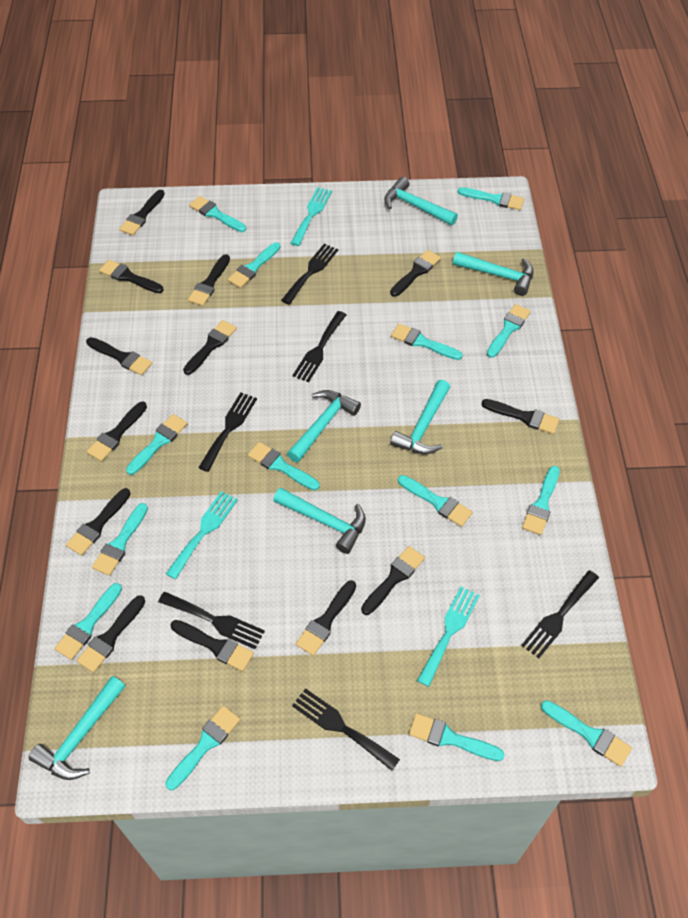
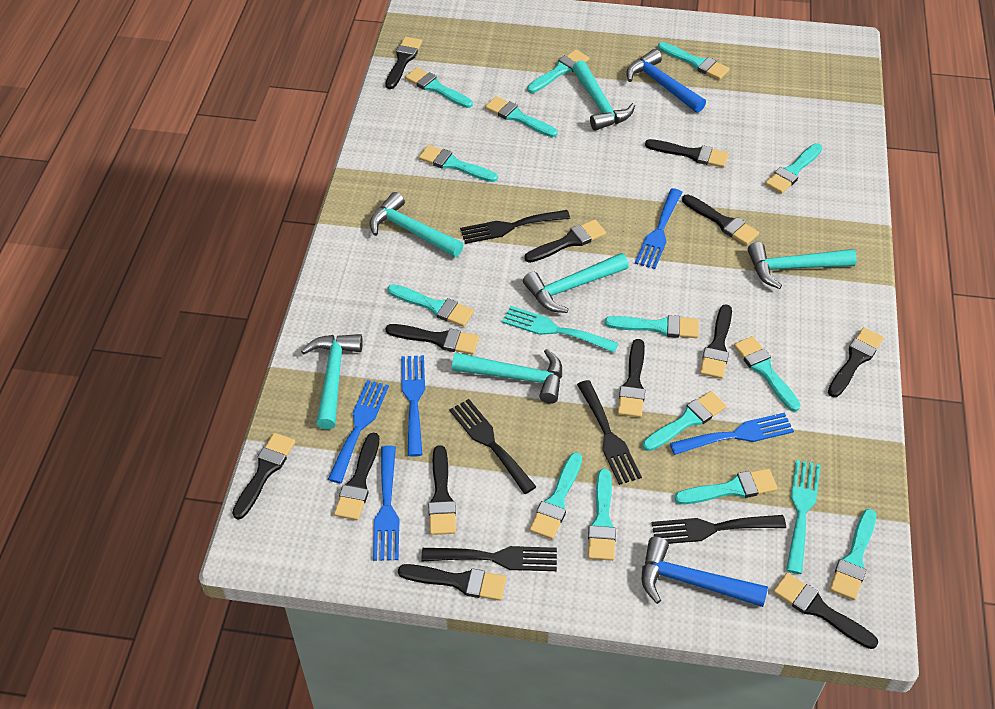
black fork: 6 -> 5
blue fork: 0 -> 5
blue hammer: 0 -> 2
turquoise fork: 3 -> 2

